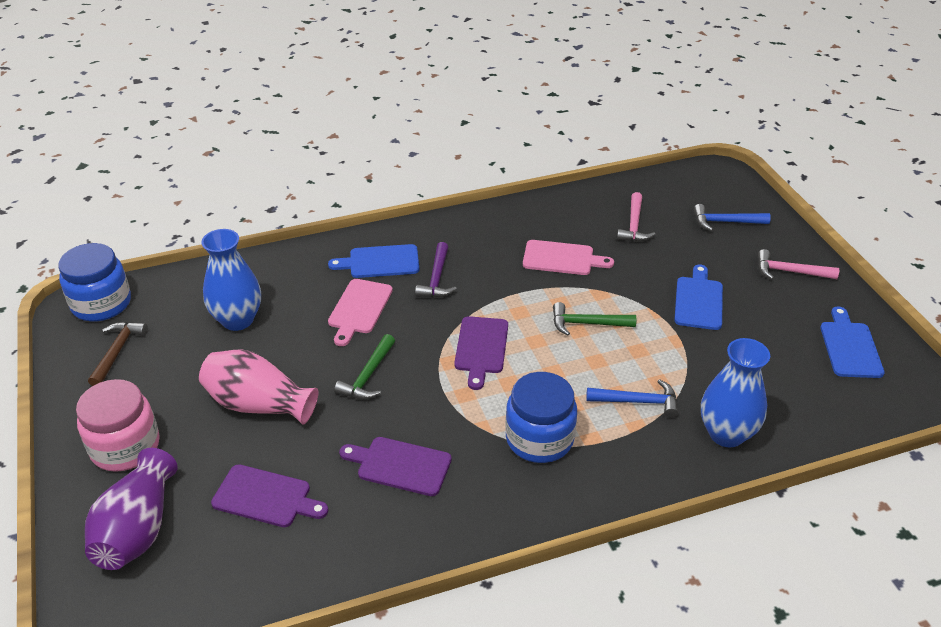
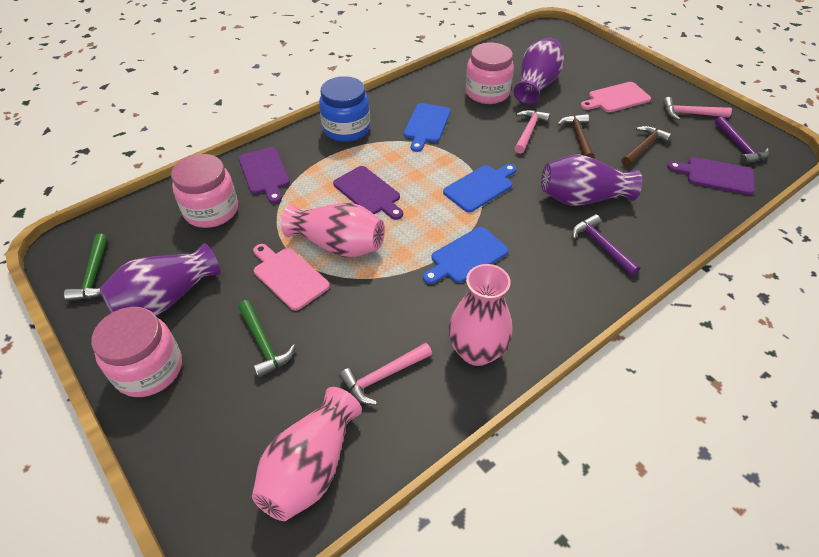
blue hammer: 2 -> 0
blue jar: 2 -> 1
blue vase: 2 -> 0
brown hammer: 1 -> 2
pink hammer: 2 -> 3
pink jar: 1 -> 3
pink vase: 1 -> 3
purple hammer: 1 -> 2
purple vase: 1 -> 3

